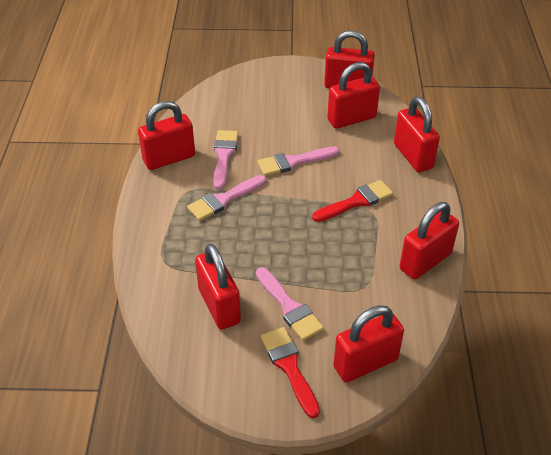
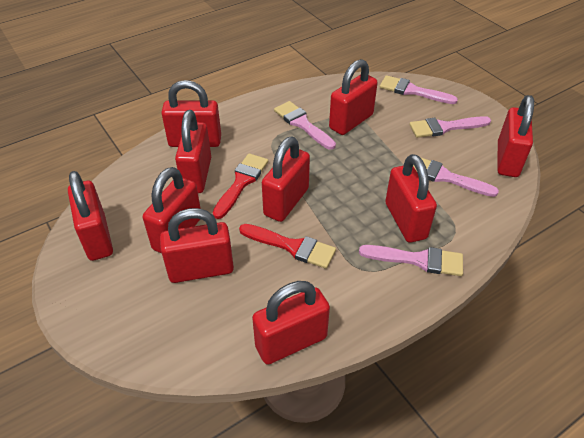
pink brush: 4 -> 5
red padlock: 7 -> 10

